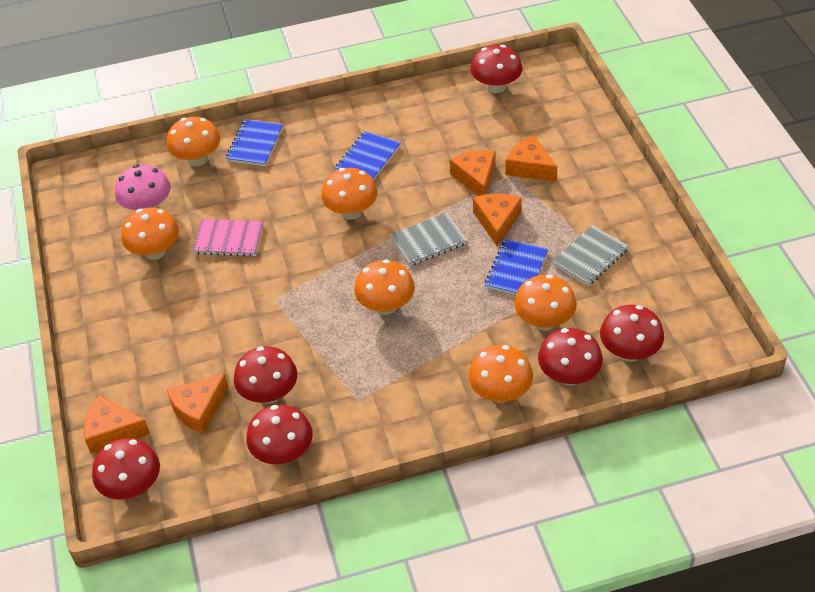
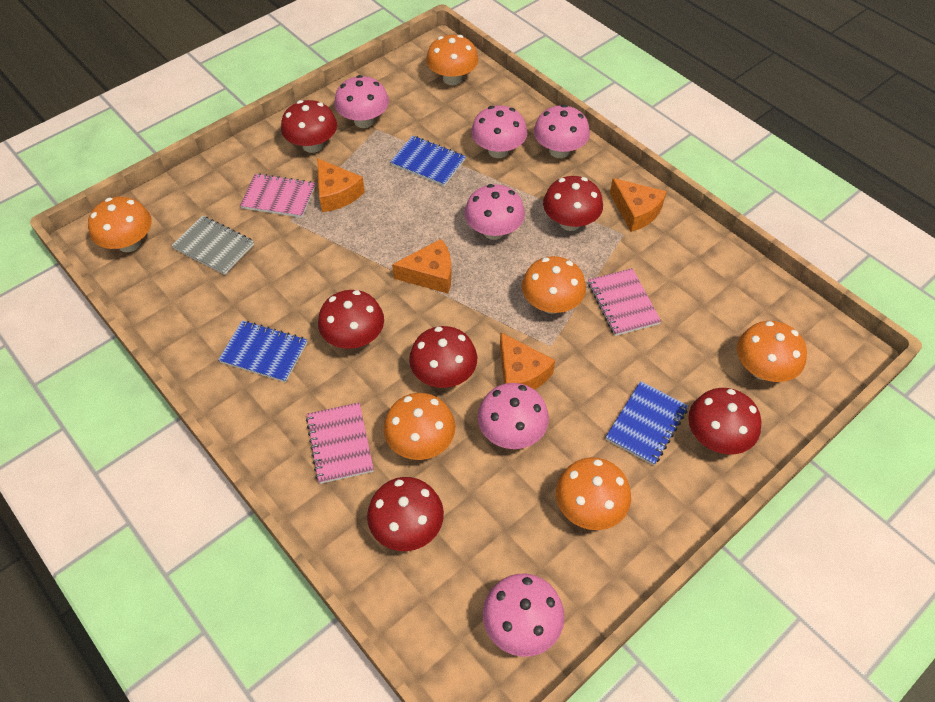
grey notebook: 2 -> 1
orange cheese: 5 -> 4
pink mushroom: 1 -> 6
pink notebook: 1 -> 3

